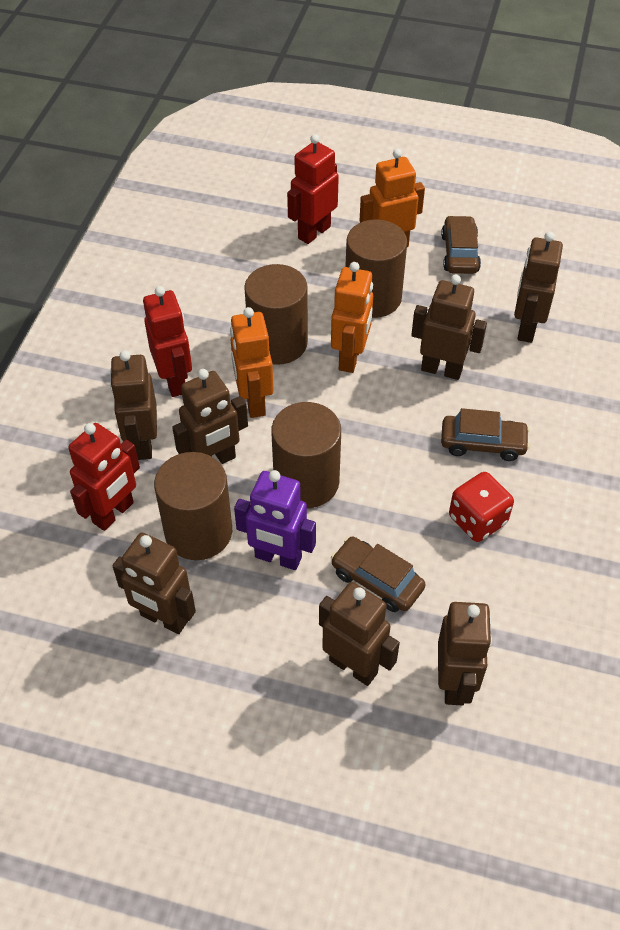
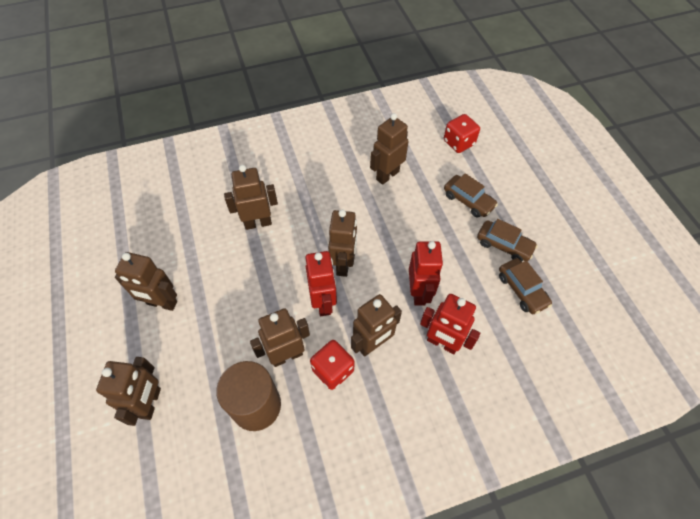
brown cylinder: 4 -> 1
orange robot: 3 -> 0
purple robot: 1 -> 0
red dice: 1 -> 2

